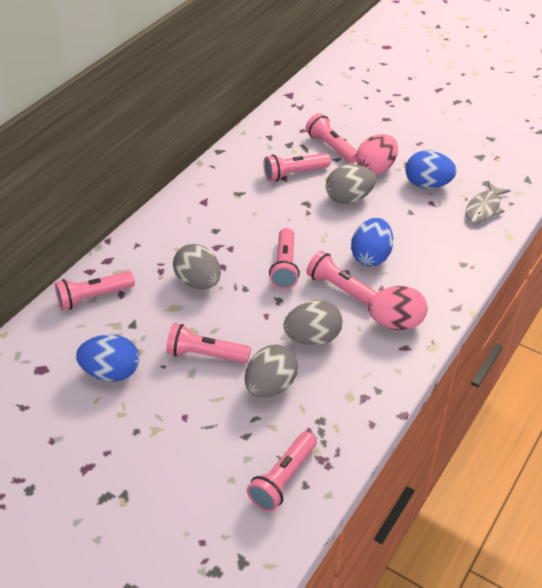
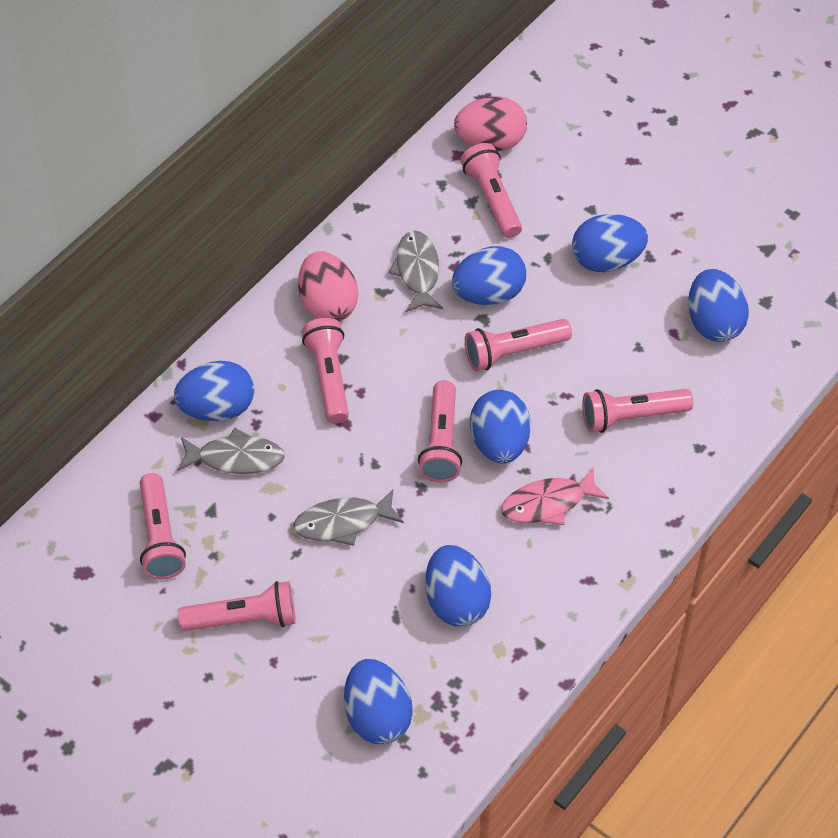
blue egg: 3 -> 7
grey egg: 4 -> 0
grey fish: 1 -> 3
pink fish: 0 -> 1

